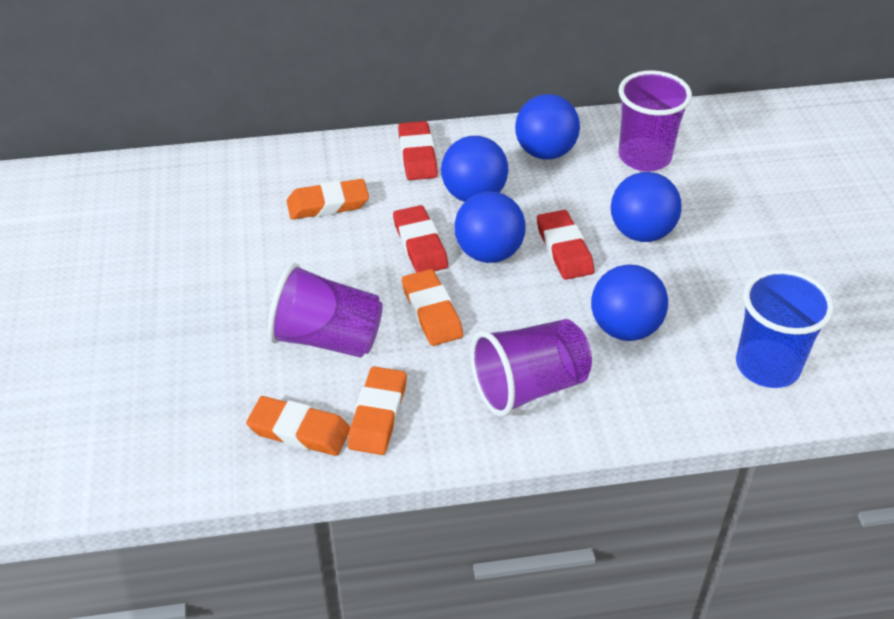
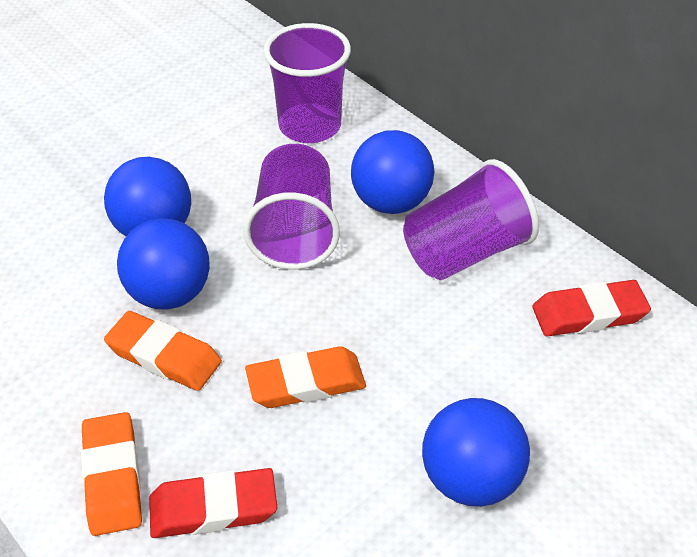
blue ball: 5 -> 4
blue cup: 1 -> 0
orange eraser: 4 -> 3
red eraser: 3 -> 2

